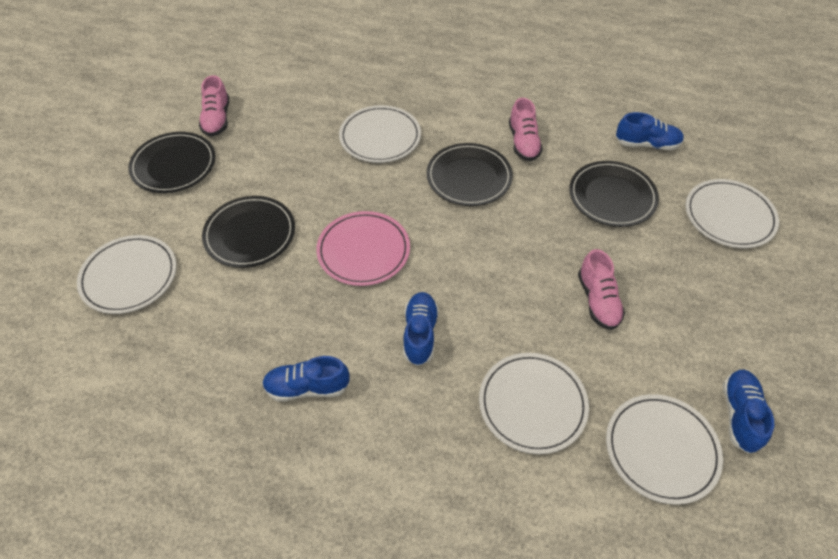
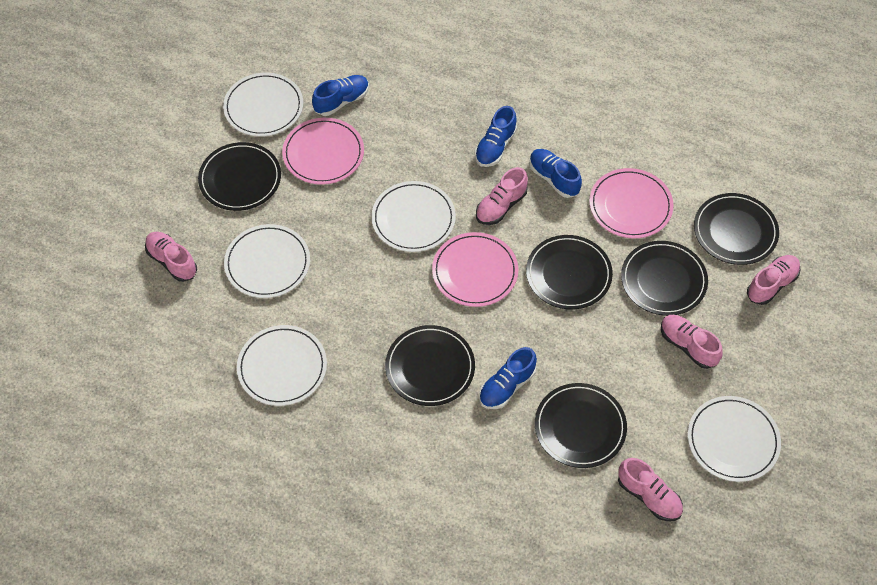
black plate: 4 -> 6
pink plate: 1 -> 3
pink shoe: 3 -> 5

